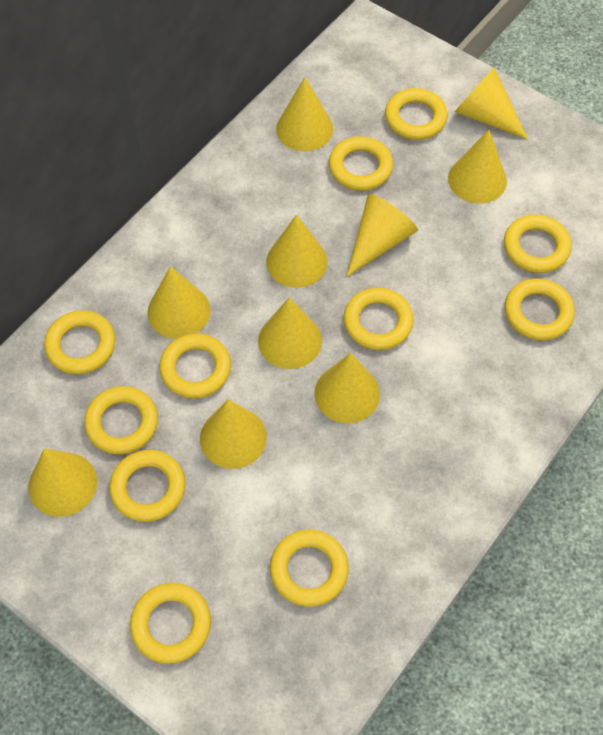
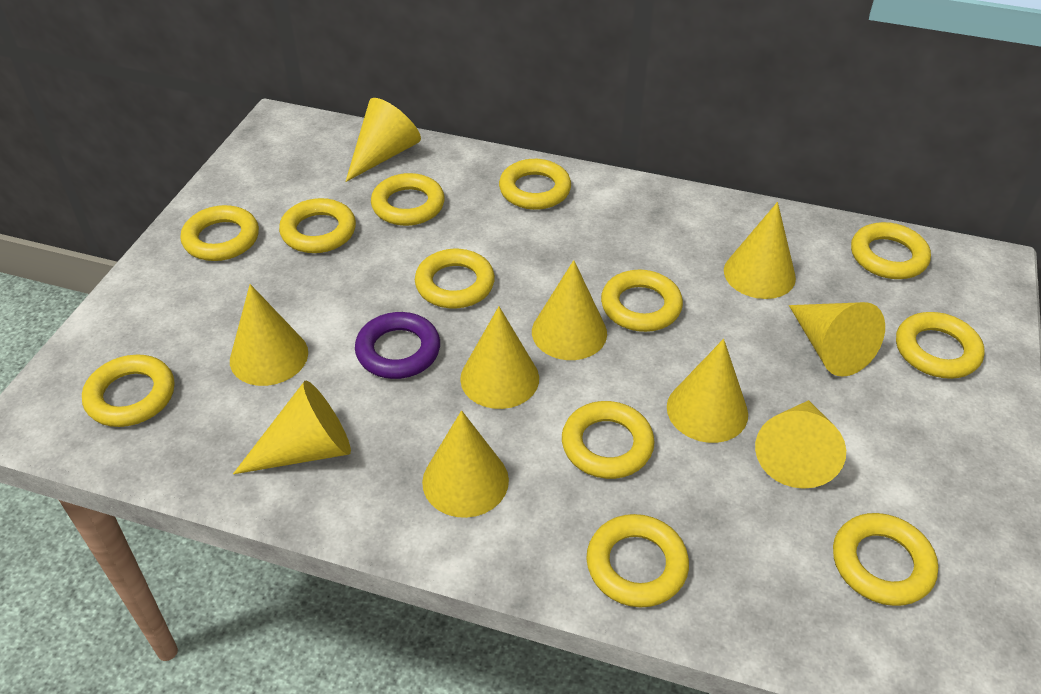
purple ring: 0 -> 1
yellow ring: 11 -> 12

